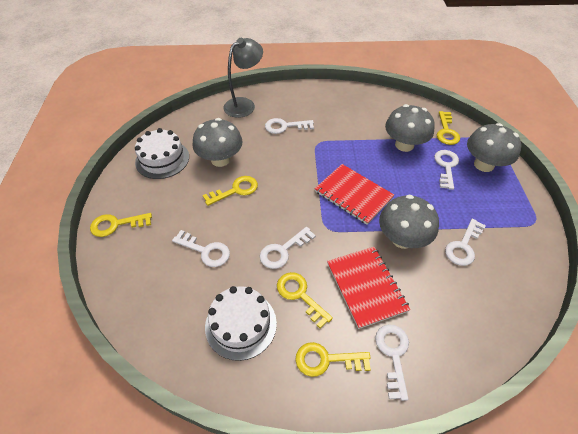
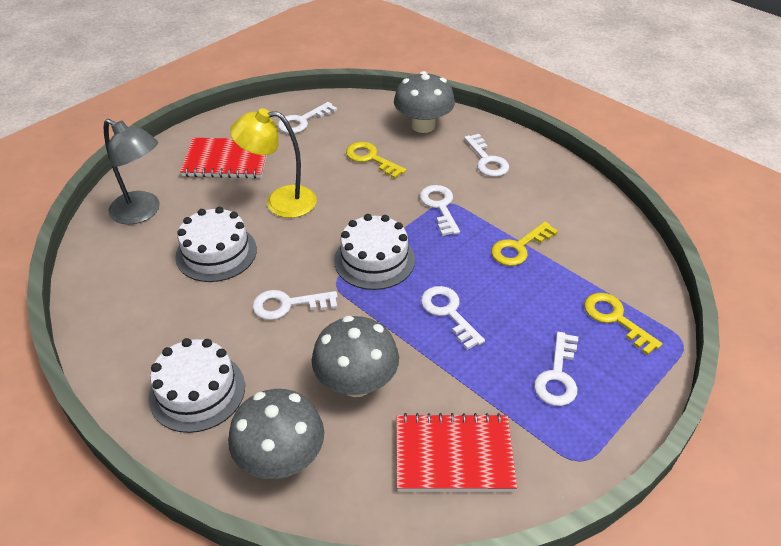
grey mushroom: 4 -> 3
white cake: 2 -> 3
yellow key: 5 -> 3
yellow lamp: 0 -> 1

